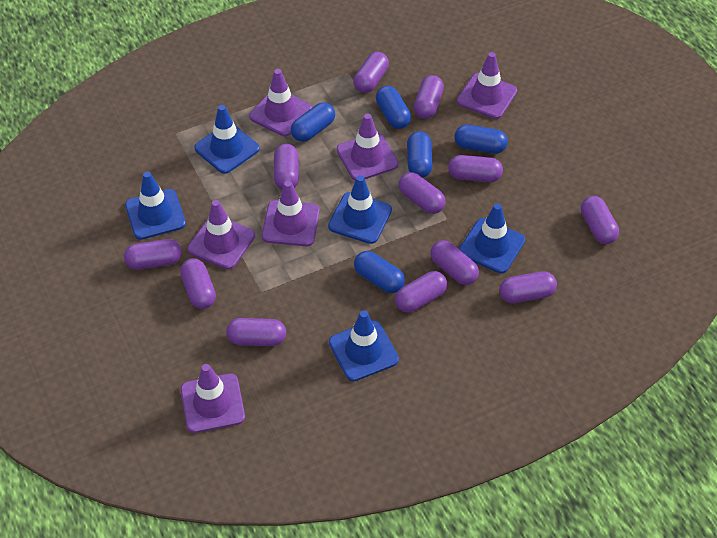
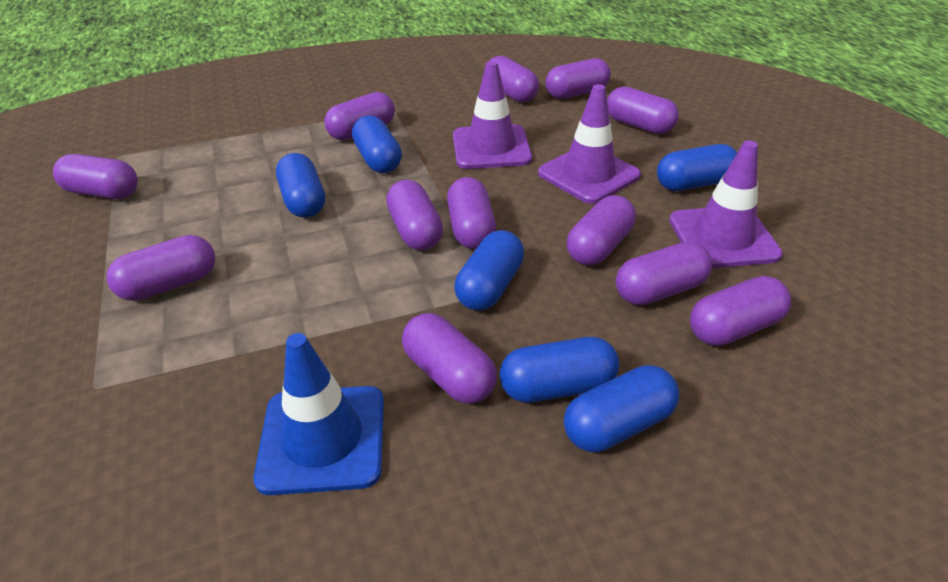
blue capsule: 5 -> 6
blue traffic cone: 5 -> 1
purple traffic cone: 6 -> 3

